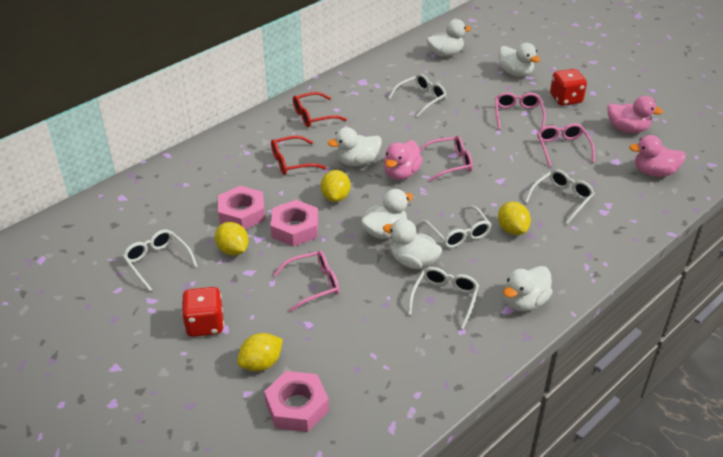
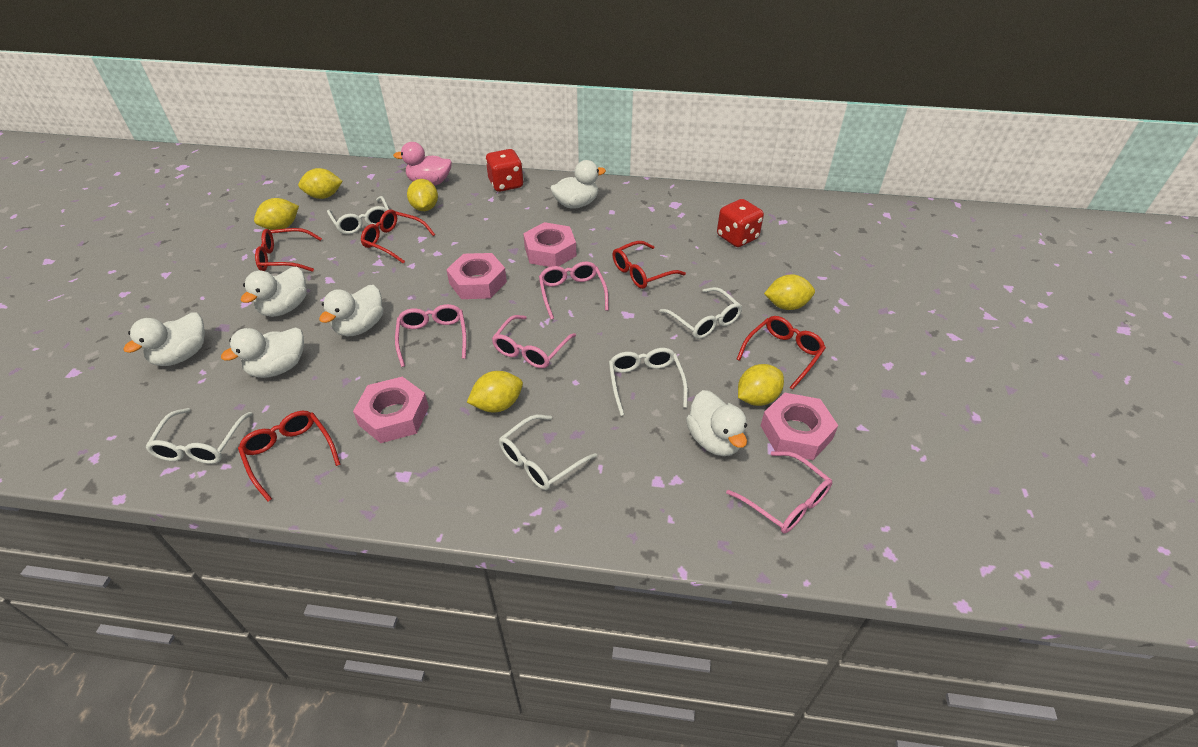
pink duck: 3 -> 1
pink nut: 3 -> 4
red glasses: 2 -> 5
yellow lemon: 4 -> 6

